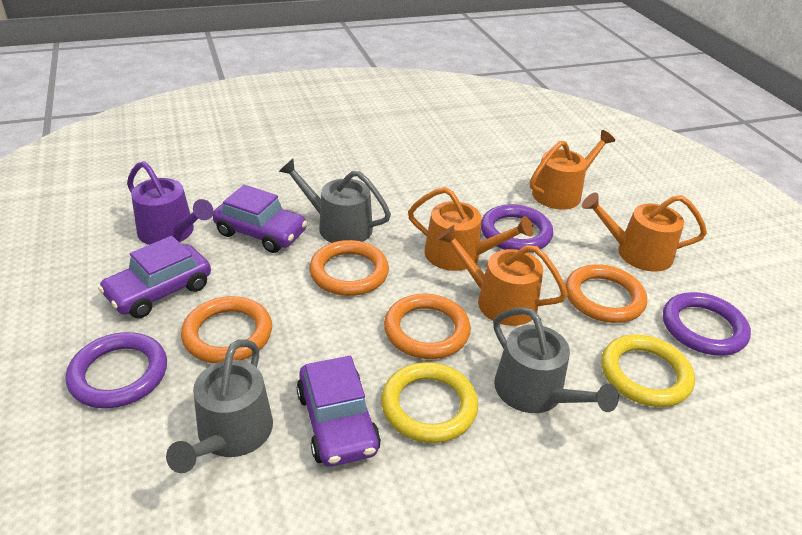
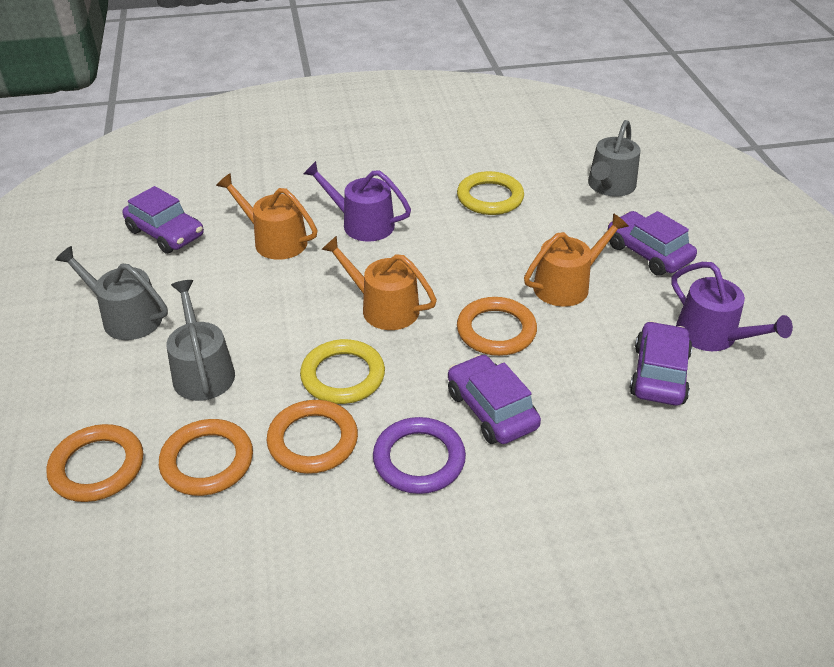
orange watering can: 4 -> 3
purple car: 3 -> 4
purple ring: 3 -> 1
purple watering can: 1 -> 2

